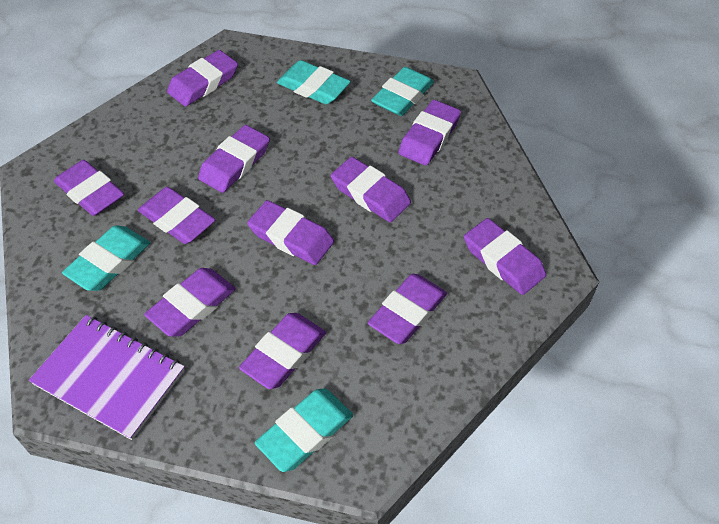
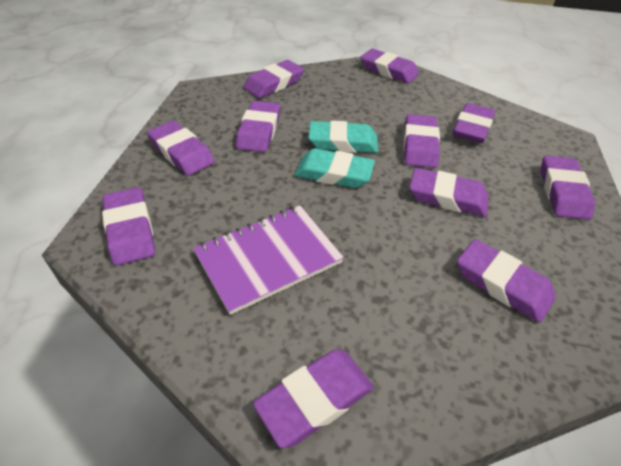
turquoise eraser: 4 -> 2

